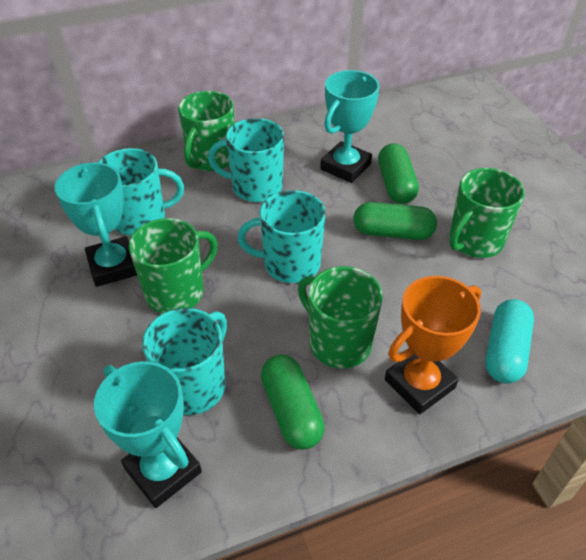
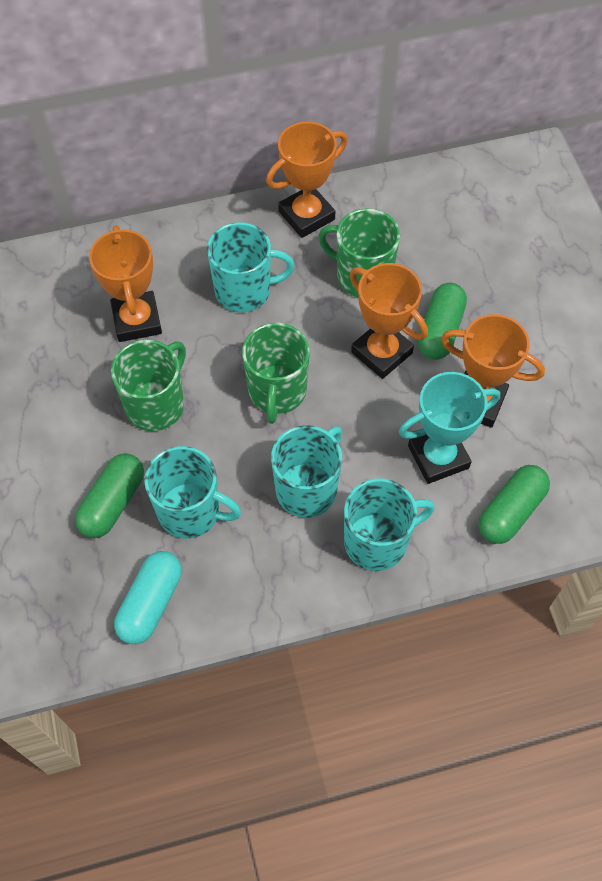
green mug: 4 -> 3
orange trophy: 1 -> 4
turquoise trophy: 3 -> 1

